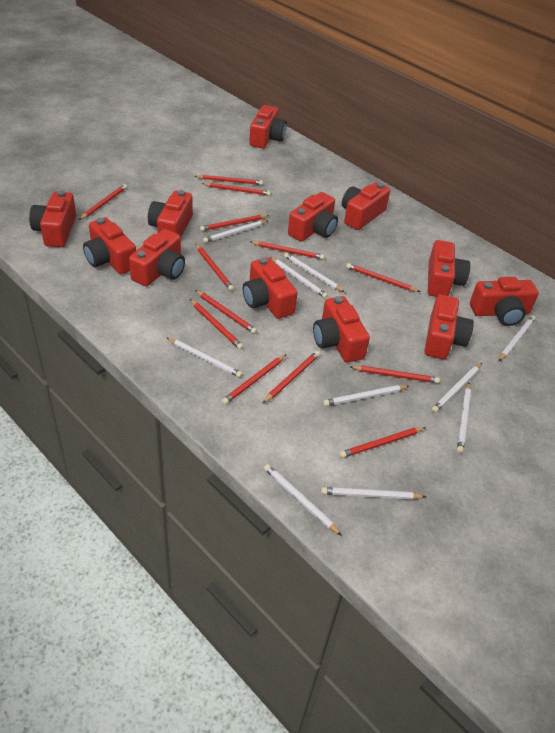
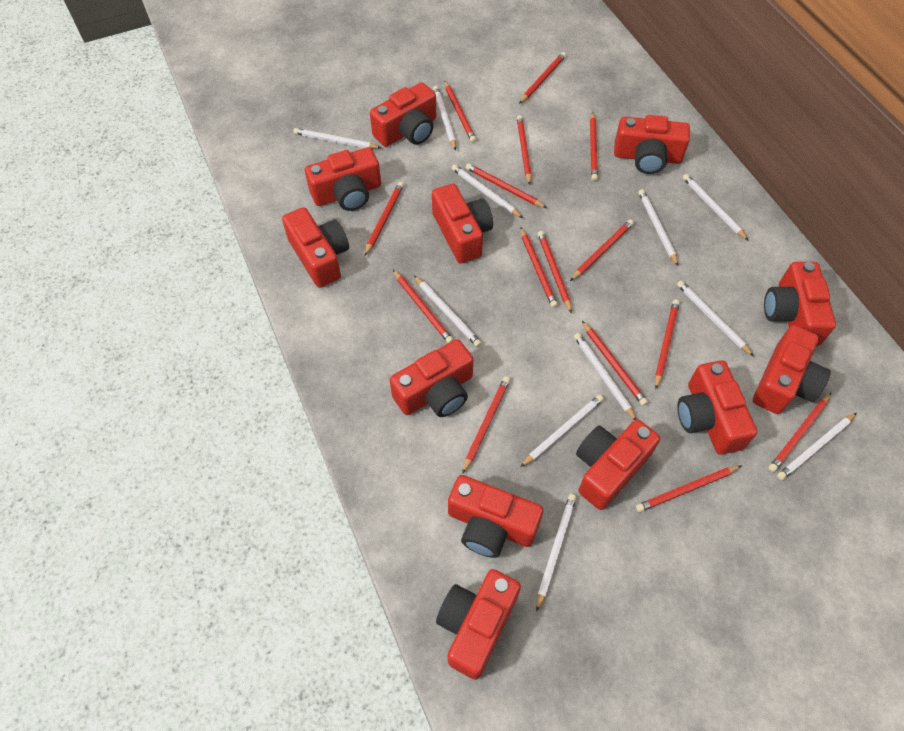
red pencil: 13 -> 15
white pencil: 10 -> 11

